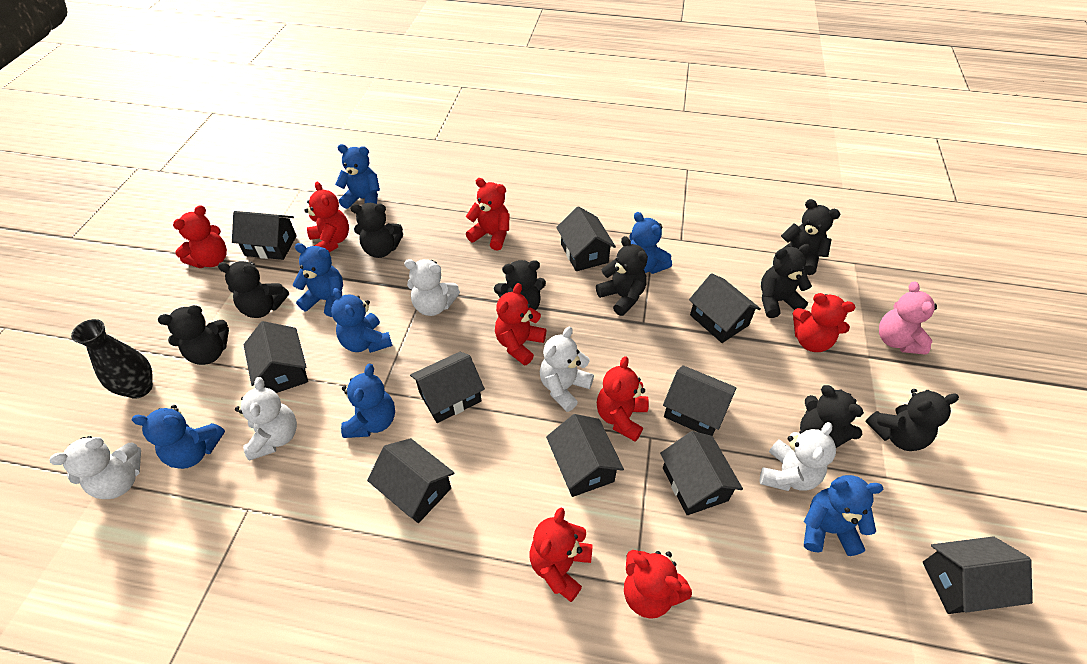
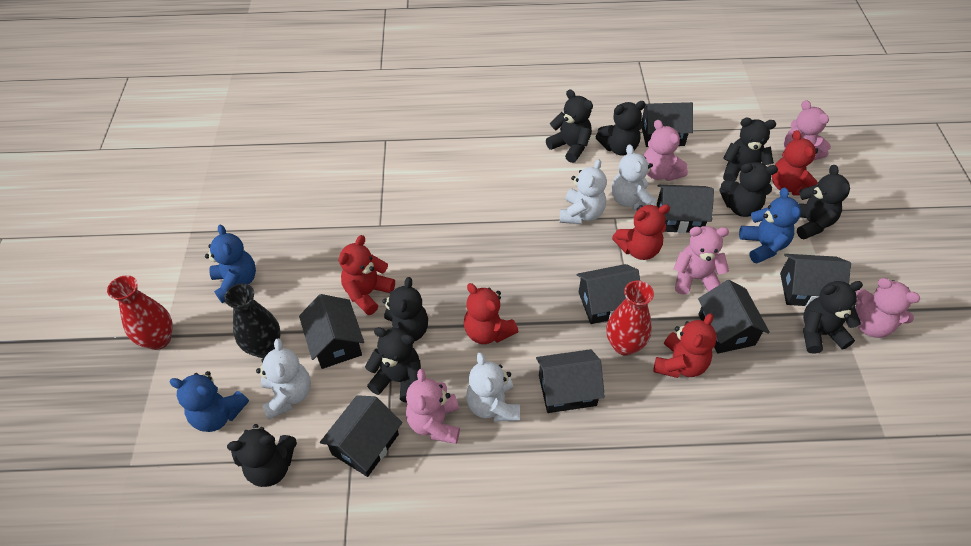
black house: 10 -> 8
blue teddy bear: 7 -> 3
pink teddy bear: 1 -> 5
red teddy bear: 8 -> 5
red vase: 0 -> 2
white teddy bear: 5 -> 4

